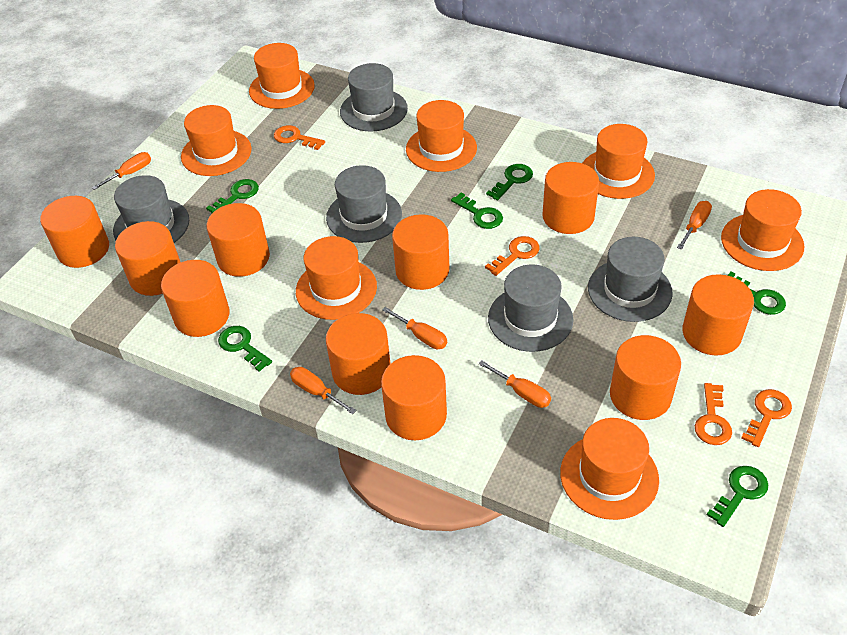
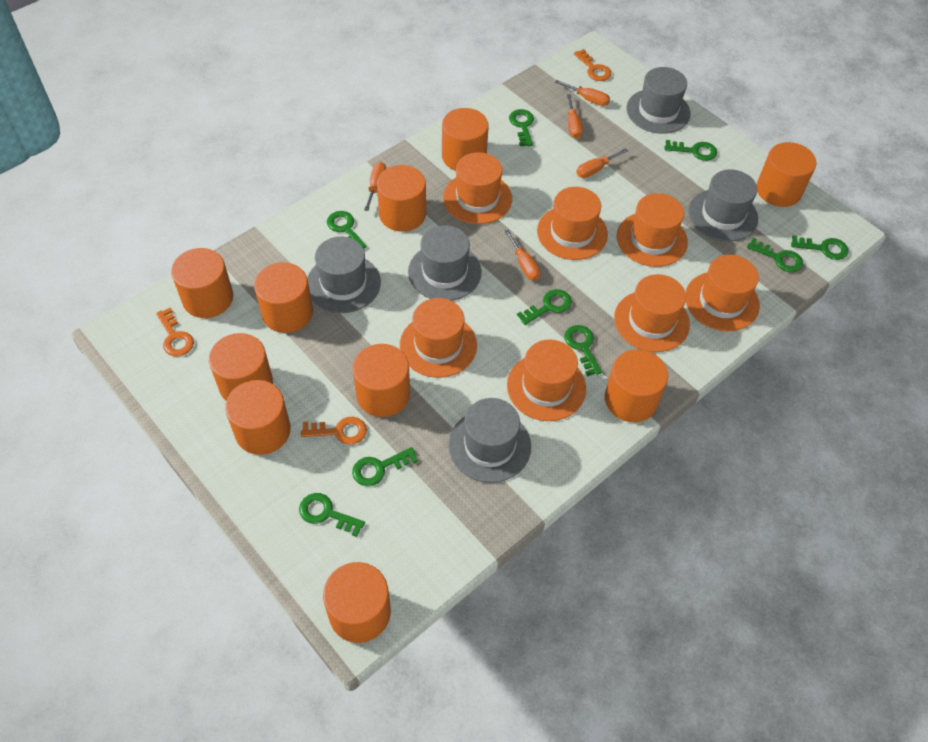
green key: 6 -> 9
orange key: 4 -> 3

